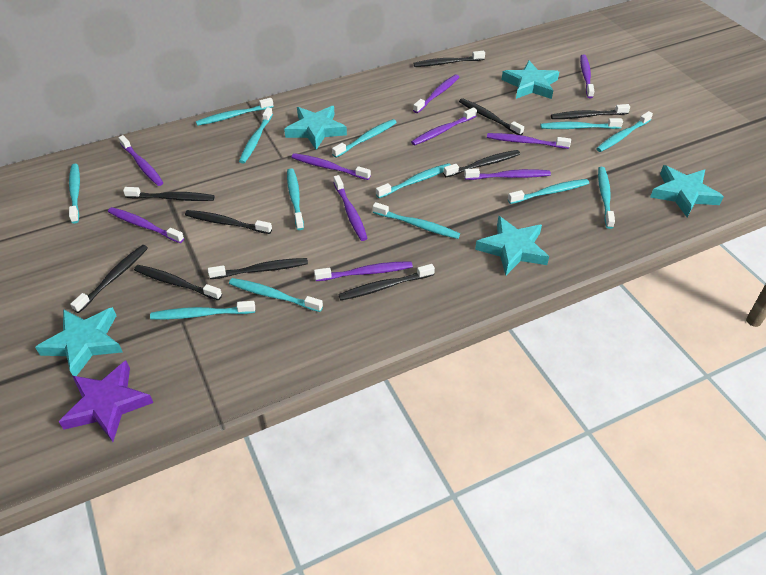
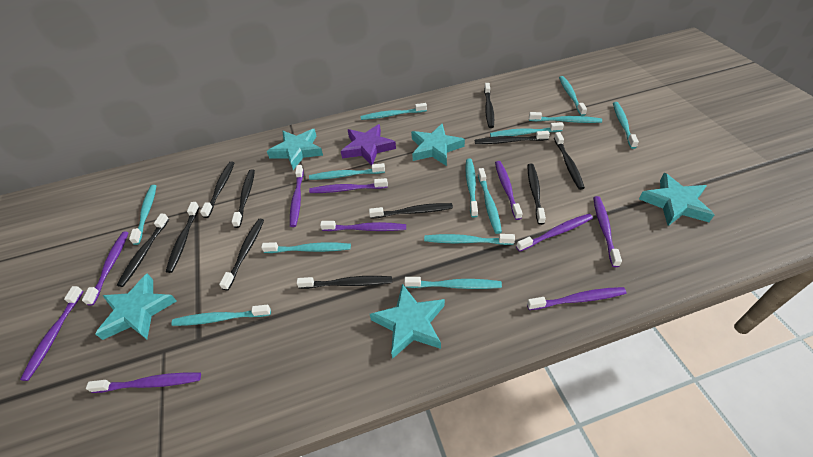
black toothbrush: 10 -> 11

